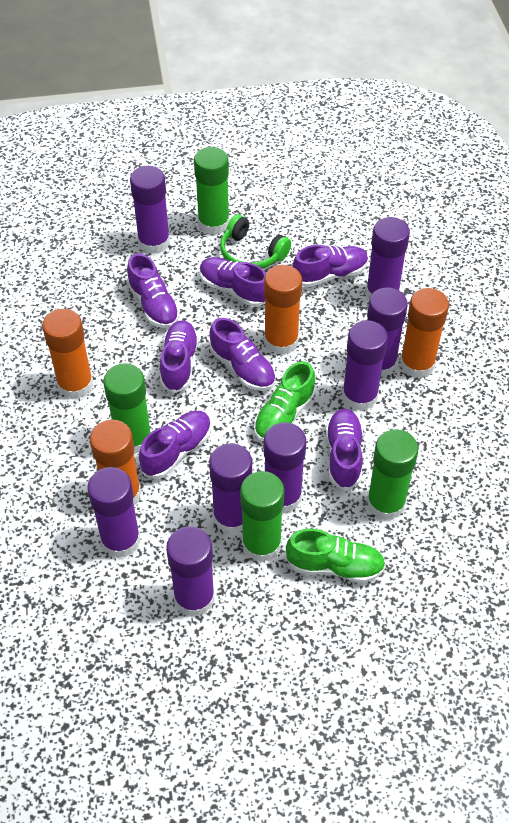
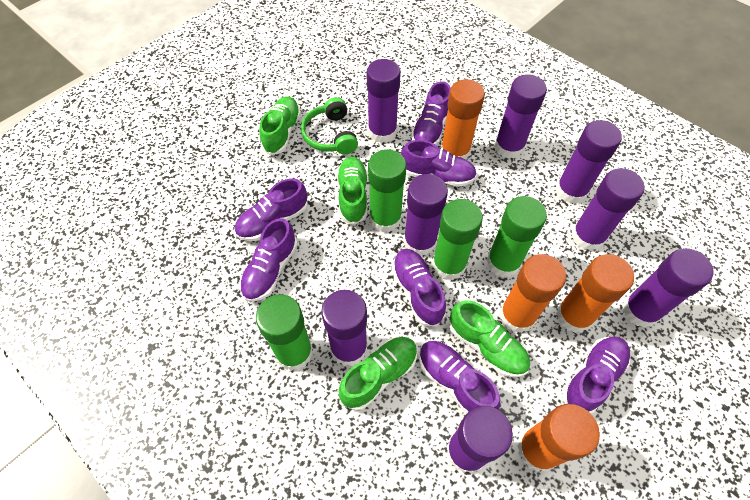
green shoe: 2 -> 4

